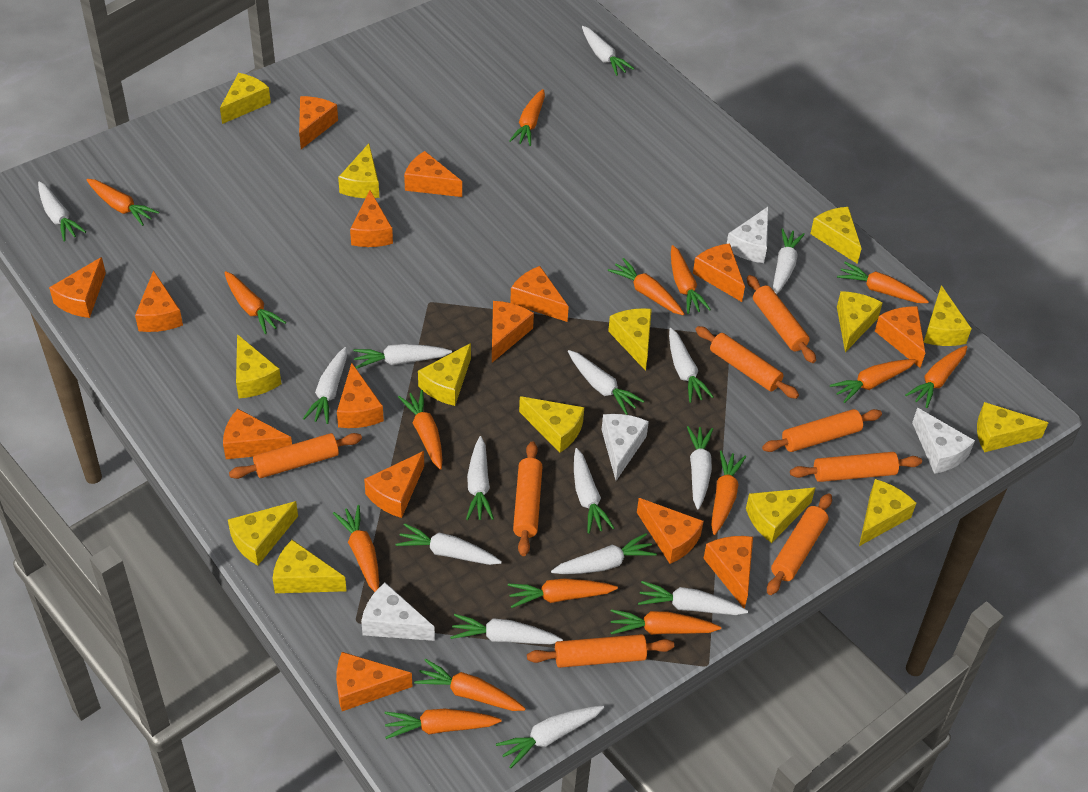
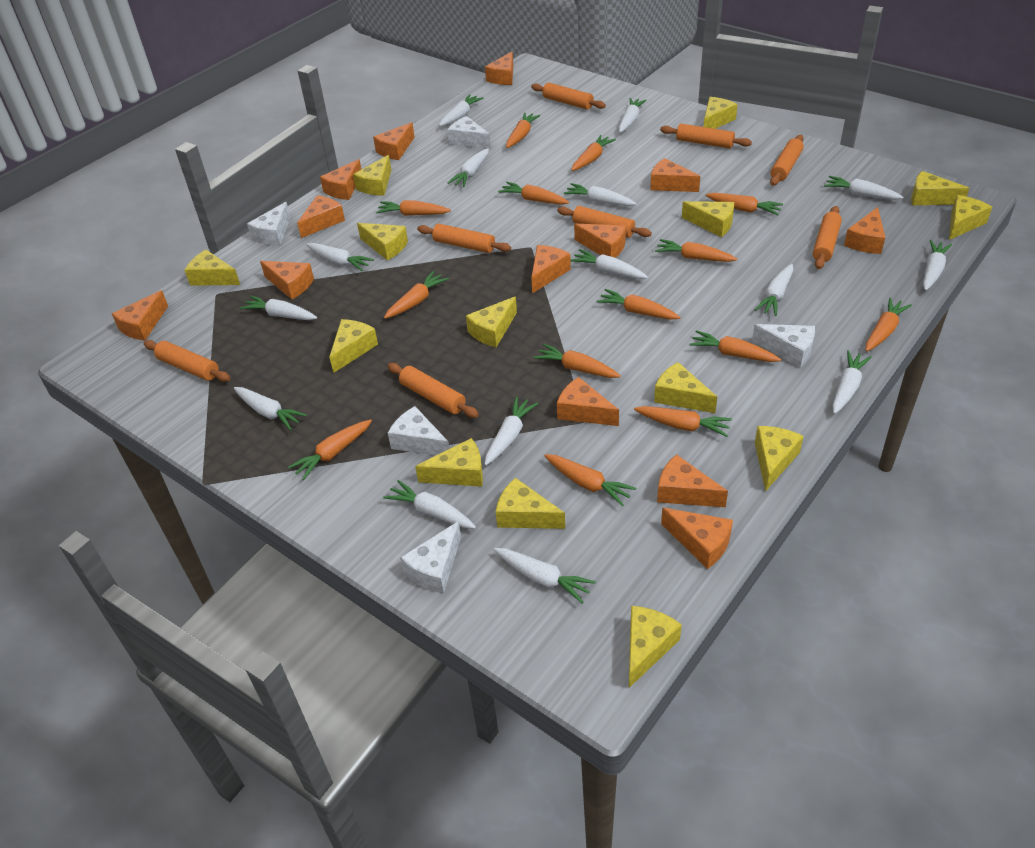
orange carrot: 15 -> 14
orange cheese: 15 -> 13
white cheese: 4 -> 5

